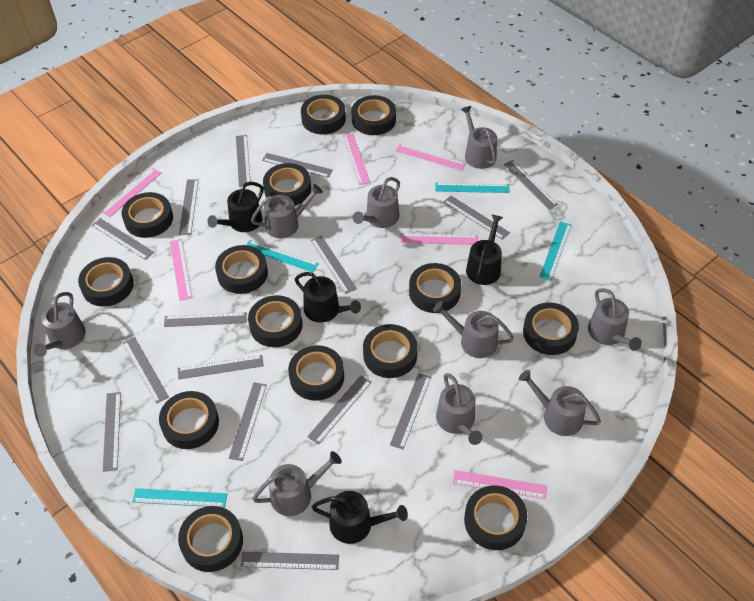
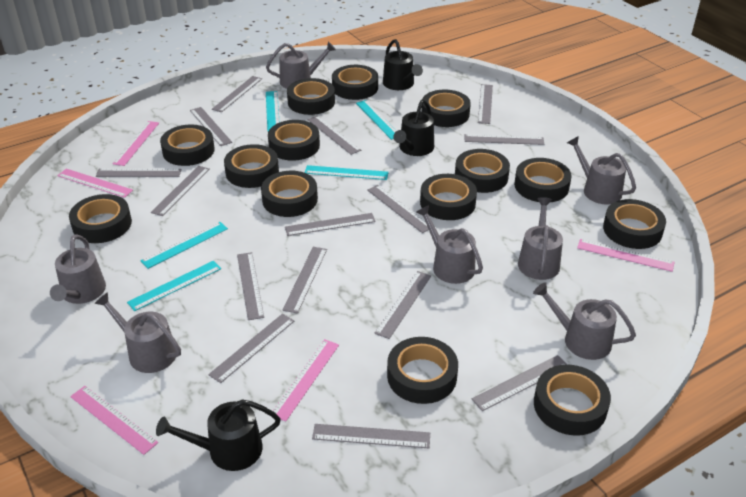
black watering can: 4 -> 3
grey watering can: 9 -> 7
pink ruler: 6 -> 5
turquoise ruler: 4 -> 5

